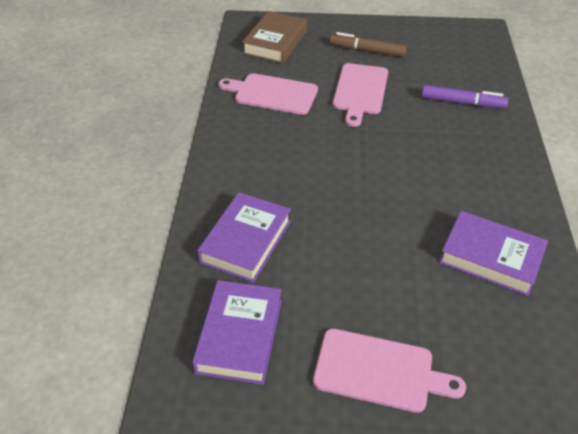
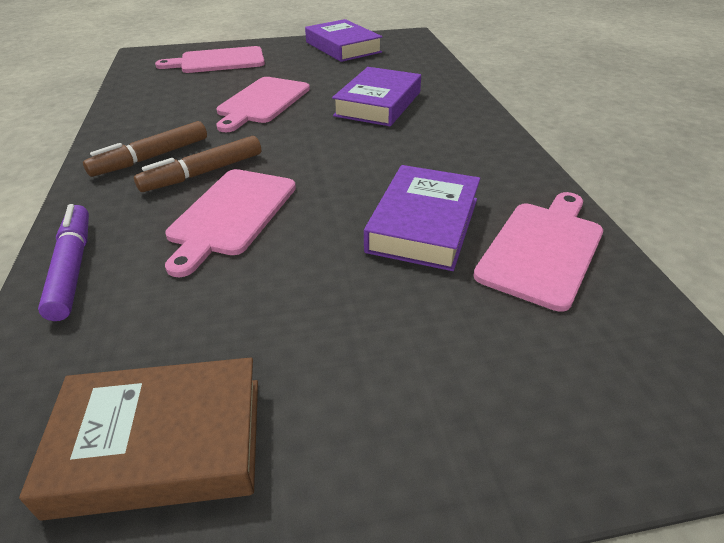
brown marker: 1 -> 2
pink cutting board: 3 -> 4

